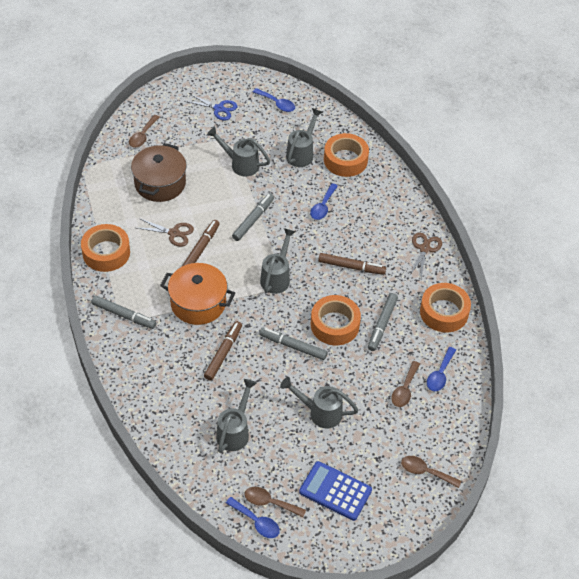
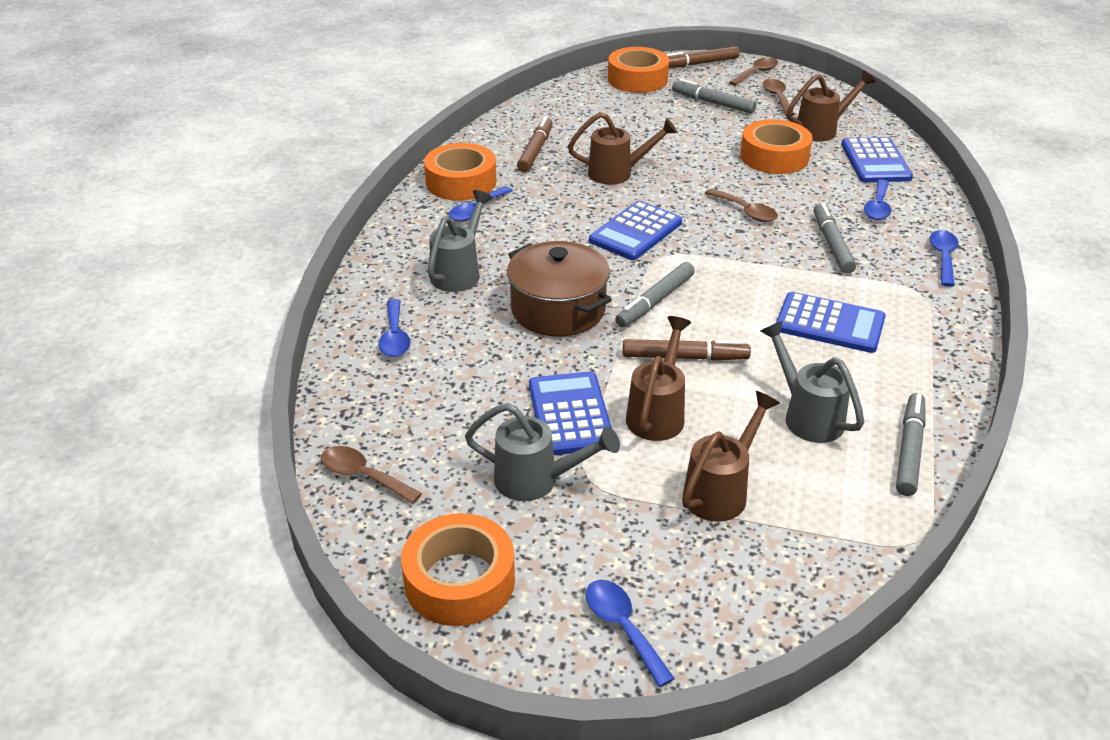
blue calculator: 1 -> 4
blue scissors: 1 -> 0
blue spoon: 4 -> 5
brown scissors: 2 -> 0
brown watering can: 0 -> 4
grey watering can: 5 -> 3
orange pot: 1 -> 0

